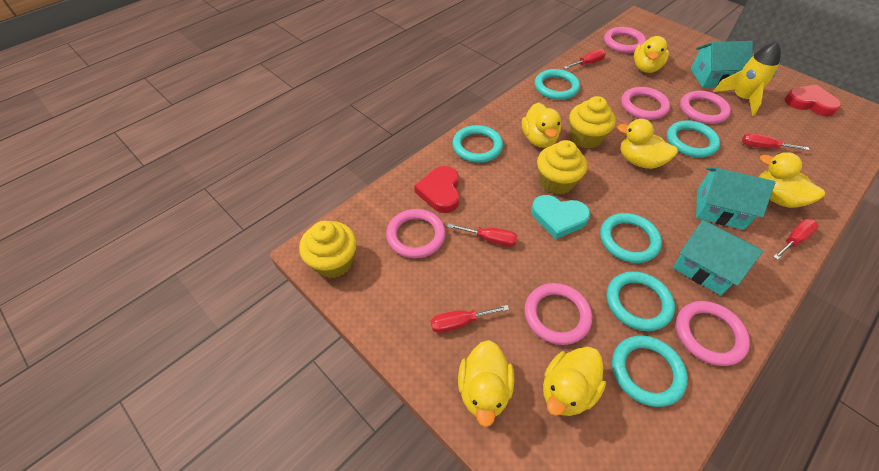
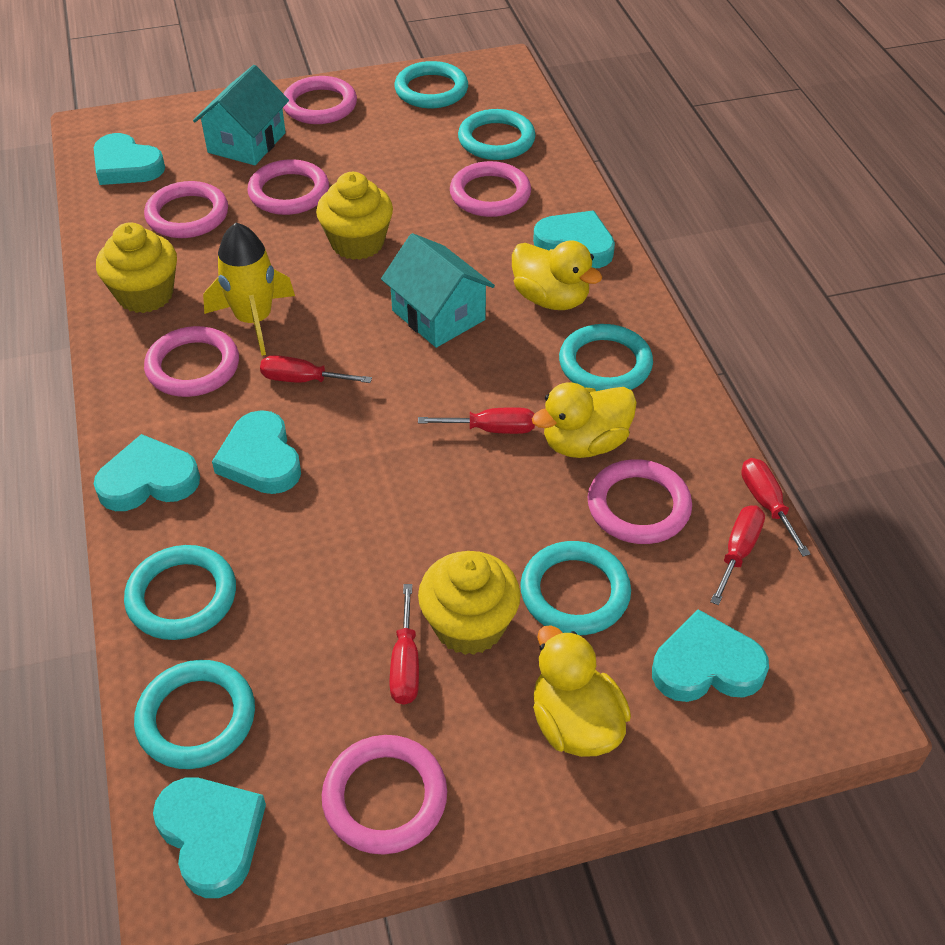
pink ring: 6 -> 7
red heart: 2 -> 0
turquoise heart: 1 -> 6
turquoise house: 3 -> 2
yellow duck: 6 -> 3

